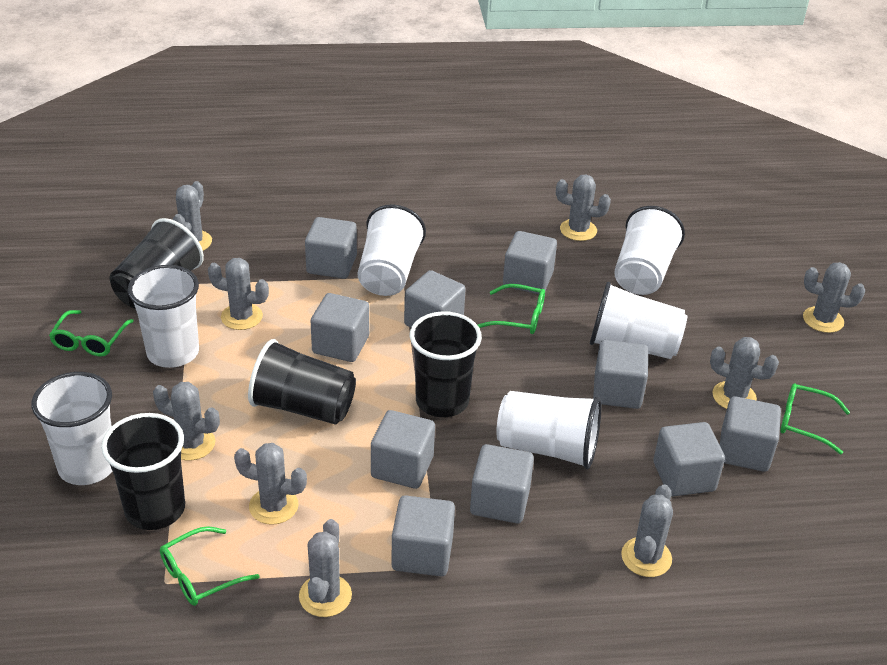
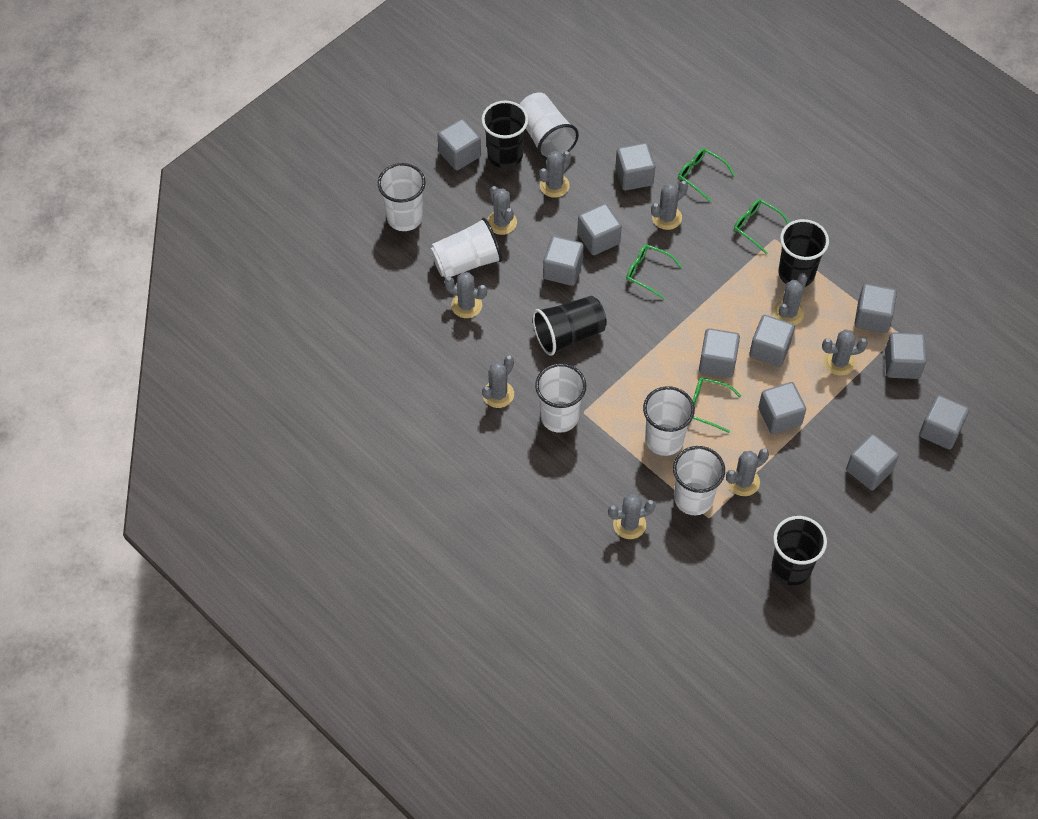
grey cube: 10 -> 11

